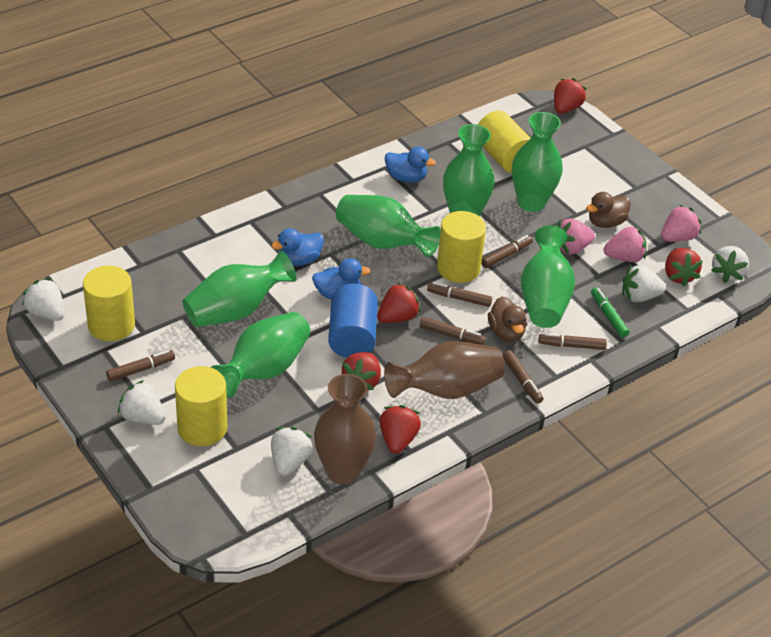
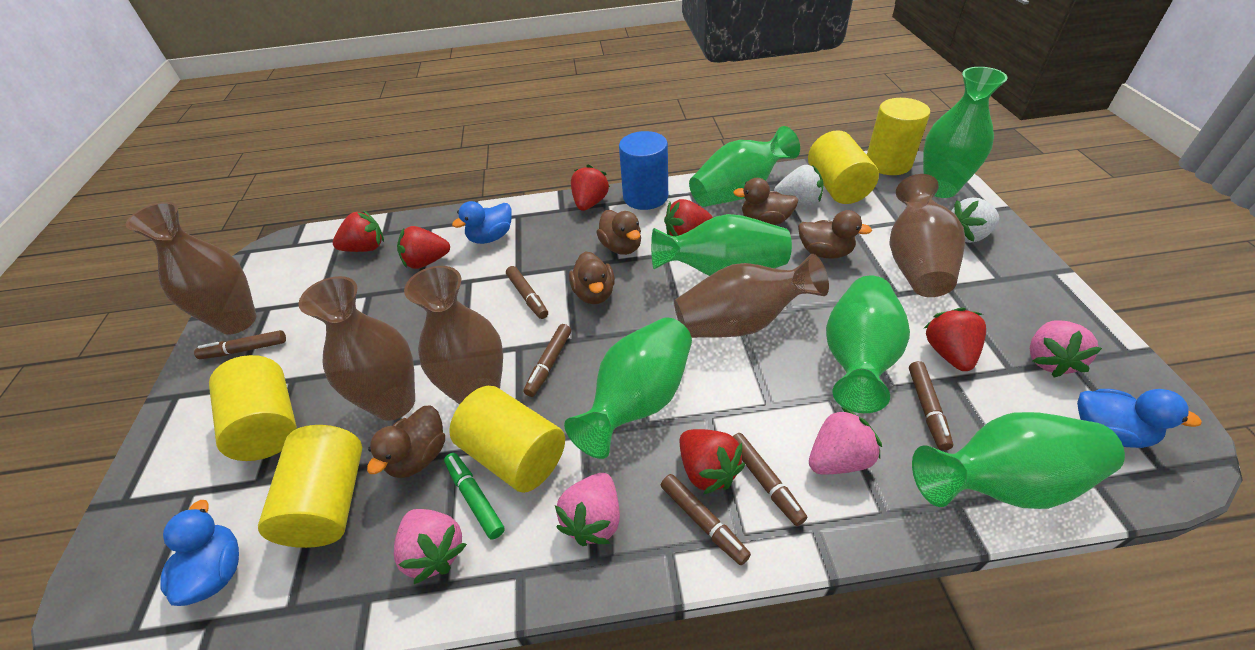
brown duck: 2 -> 5
brown vase: 2 -> 5
pink strawberry: 3 -> 4
red strawberry: 5 -> 6
white strawberry: 5 -> 2
yellow cylinder: 4 -> 5

